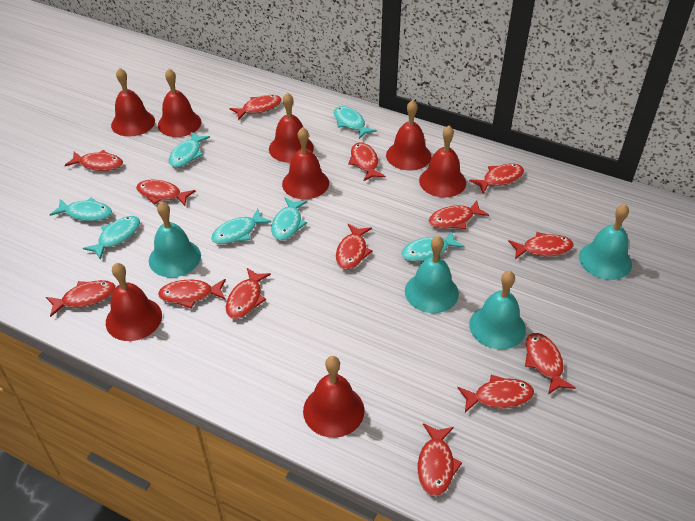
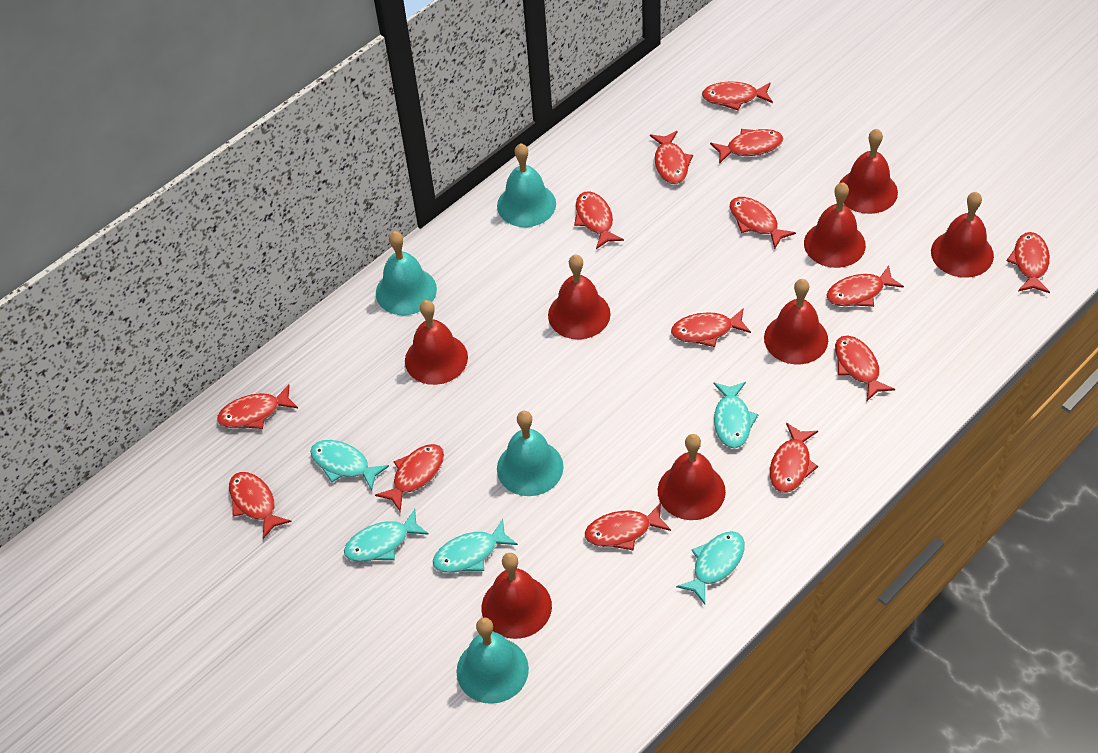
turquoise fish: 7 -> 5

